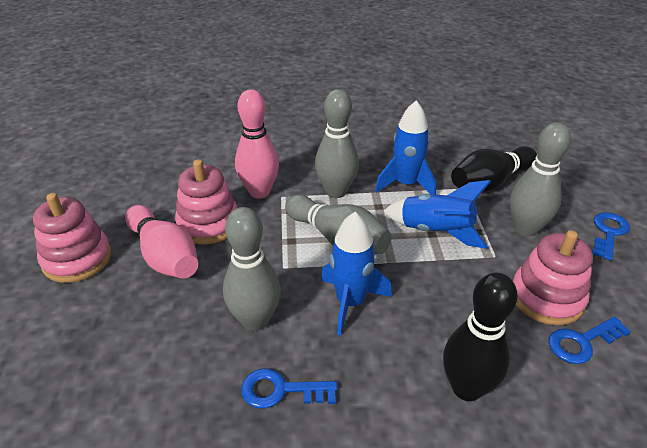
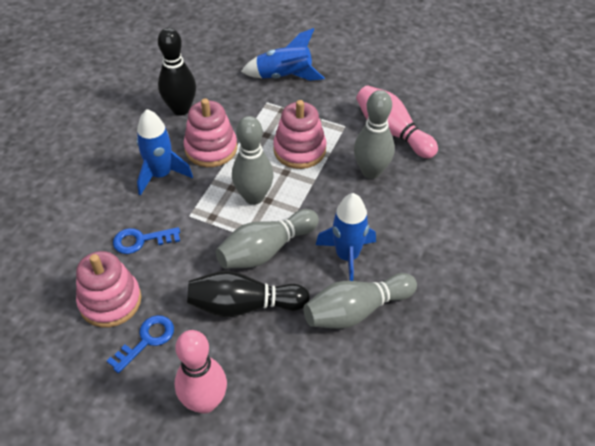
blue key: 3 -> 2

